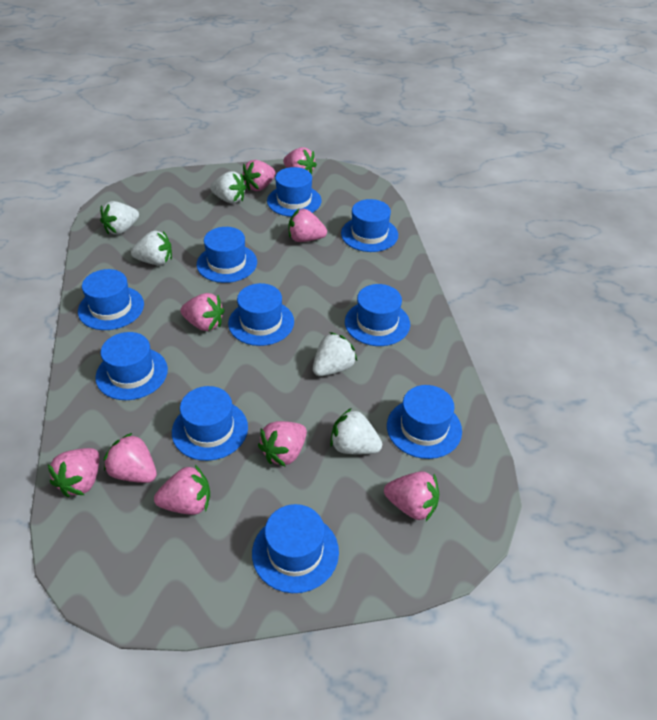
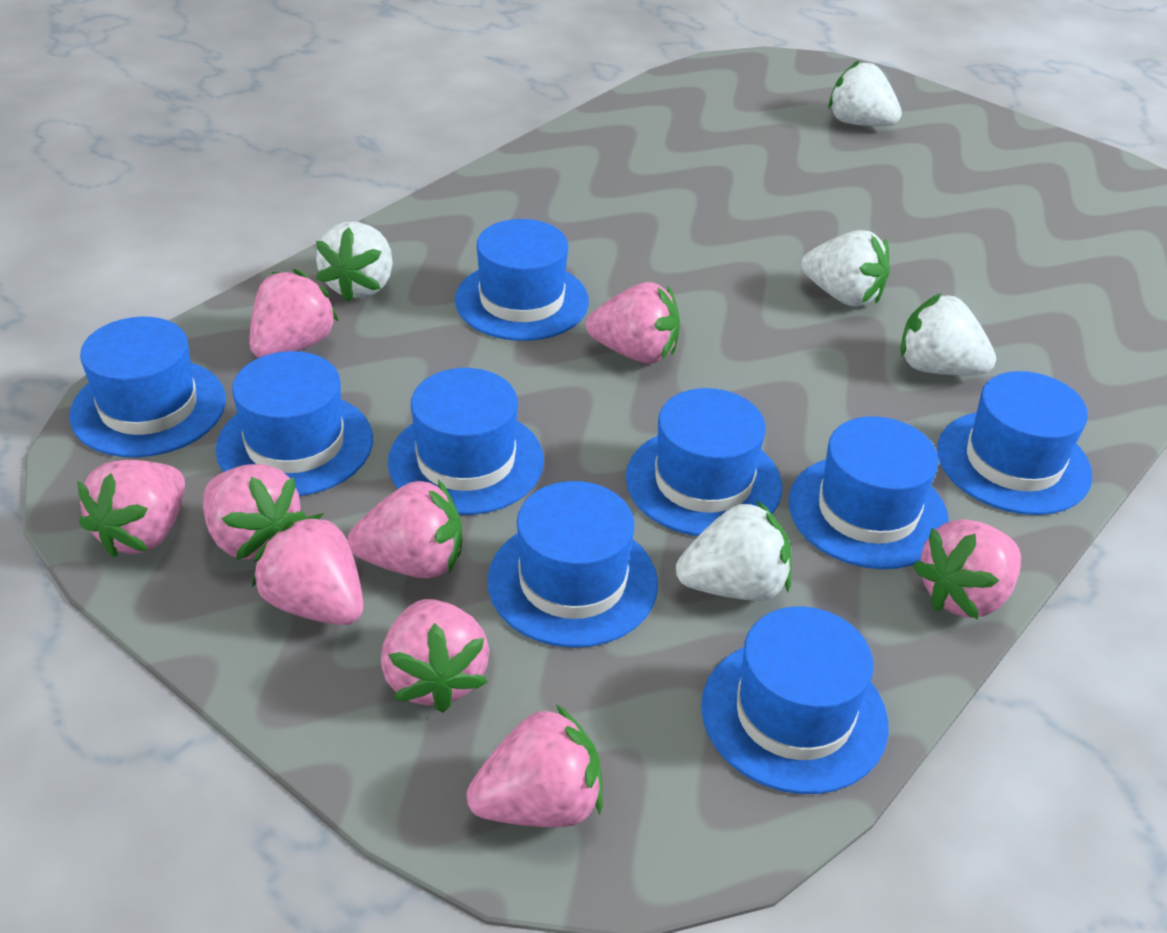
blue hat: 10 -> 9

